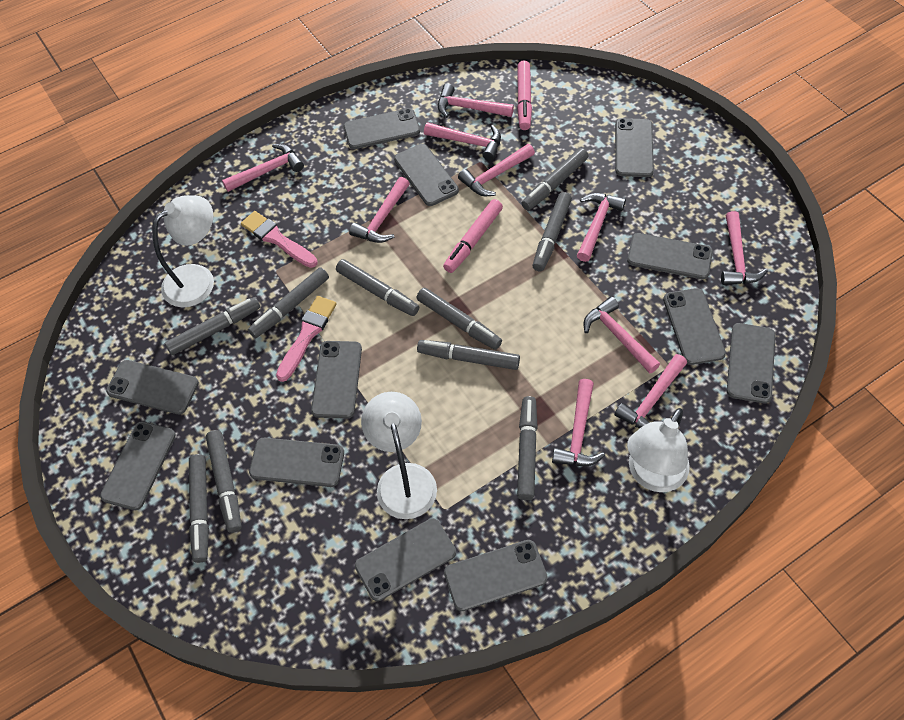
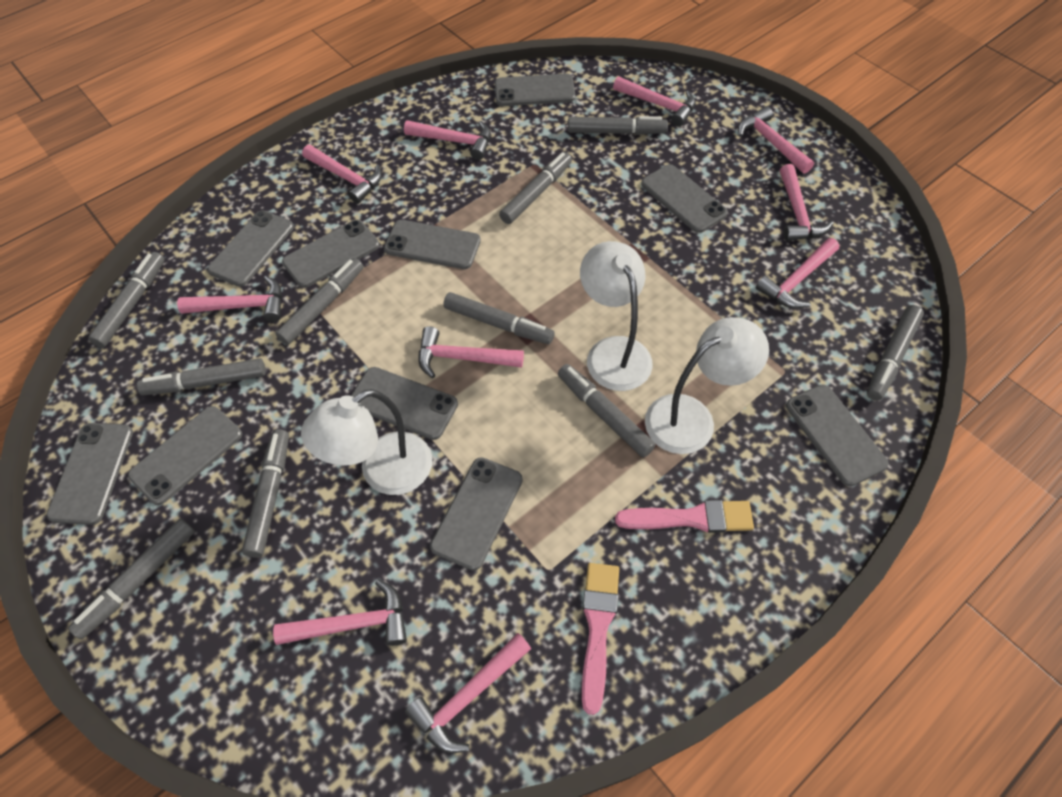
grey phone: 12 -> 10
pink marker: 2 -> 0

